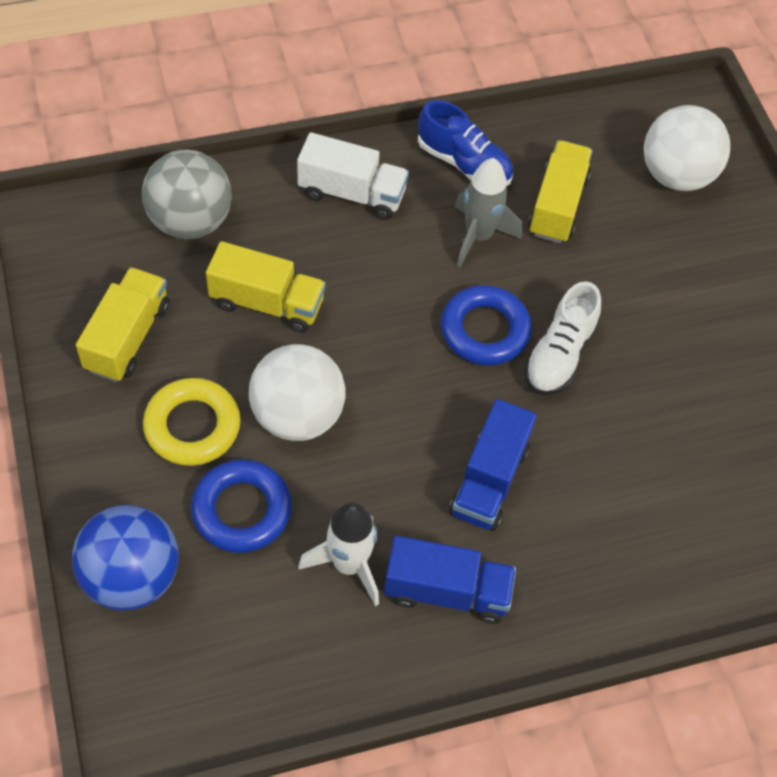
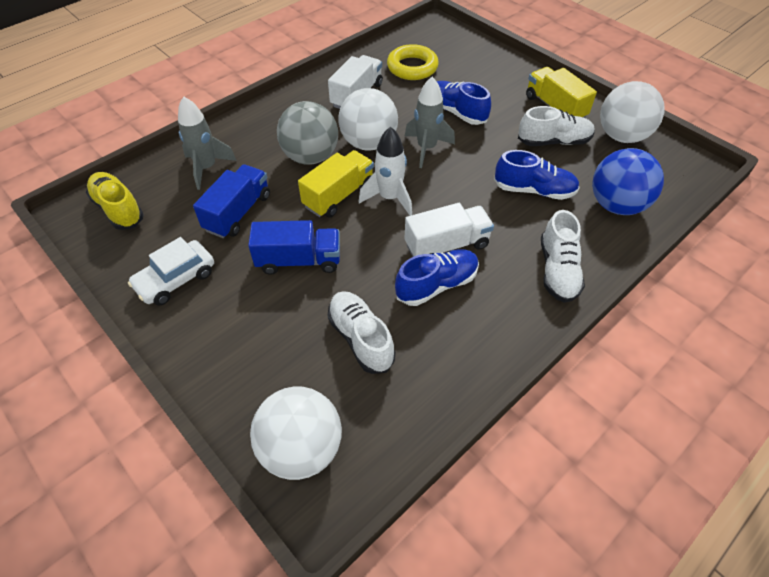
blue ring: 2 -> 0
blue shoe: 1 -> 3
grey rocket: 1 -> 2
white ball: 2 -> 3
white car: 0 -> 1
white shoe: 1 -> 3
white truck: 1 -> 2
yellow shoe: 0 -> 1
yellow truck: 3 -> 2

